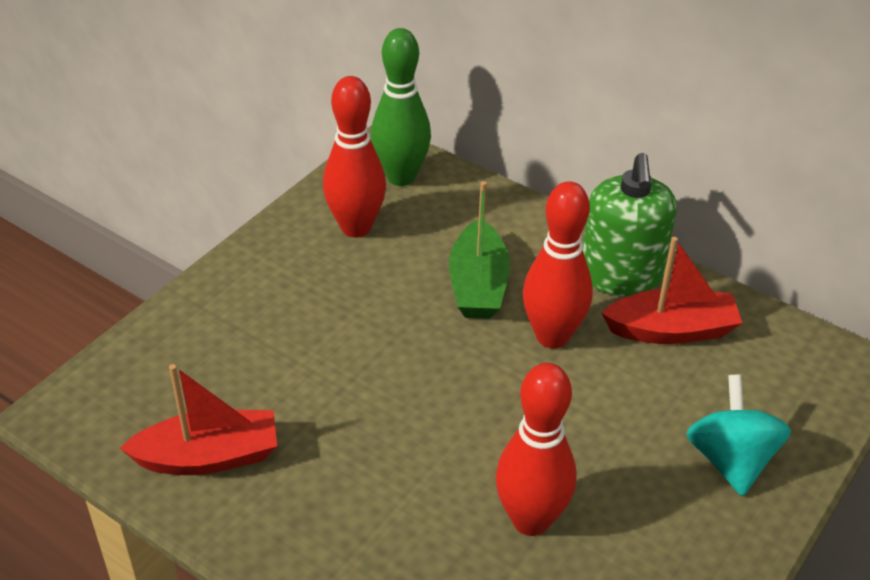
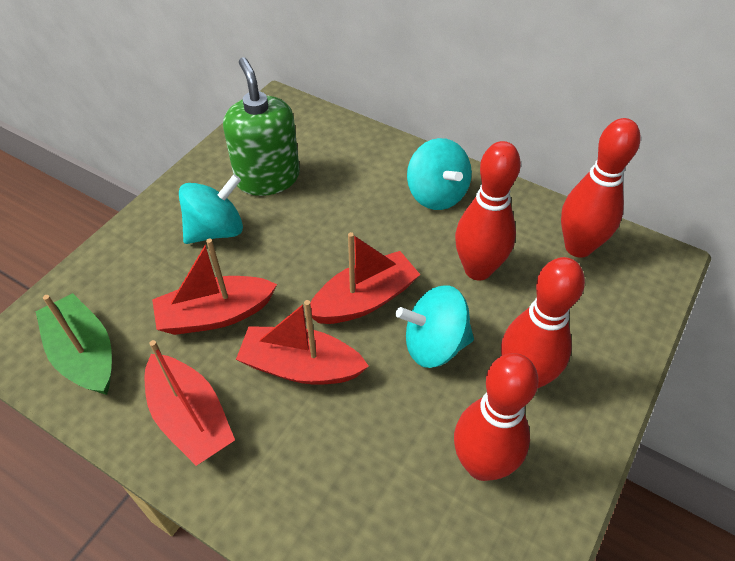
green bowling pin: 1 -> 0
red boat: 2 -> 4
red bowling pin: 3 -> 4
turquoise spinning top: 1 -> 3

